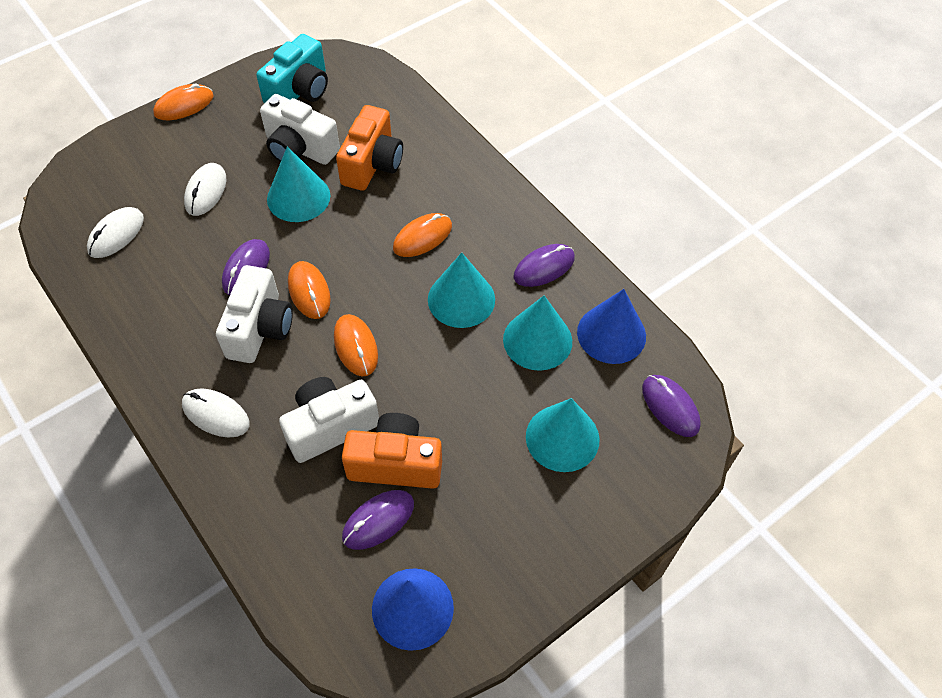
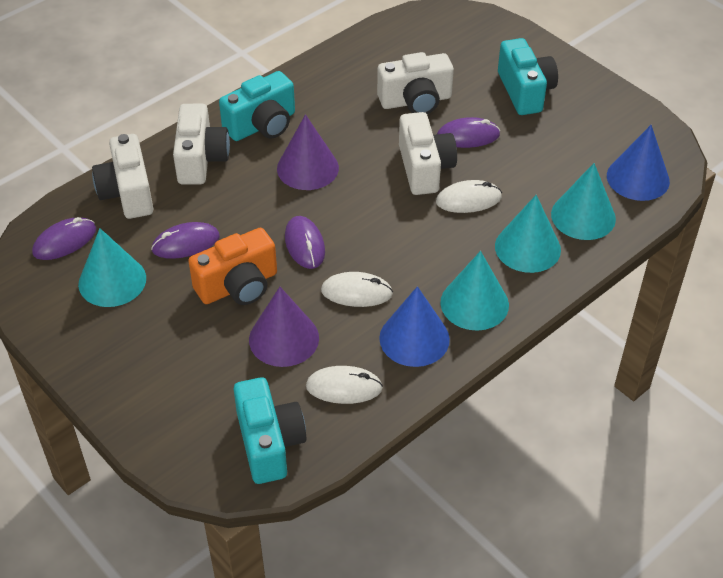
orange camera: 2 -> 1
orange mouse: 4 -> 0
purple cone: 0 -> 2
turquoise camera: 1 -> 3
white camera: 3 -> 4

